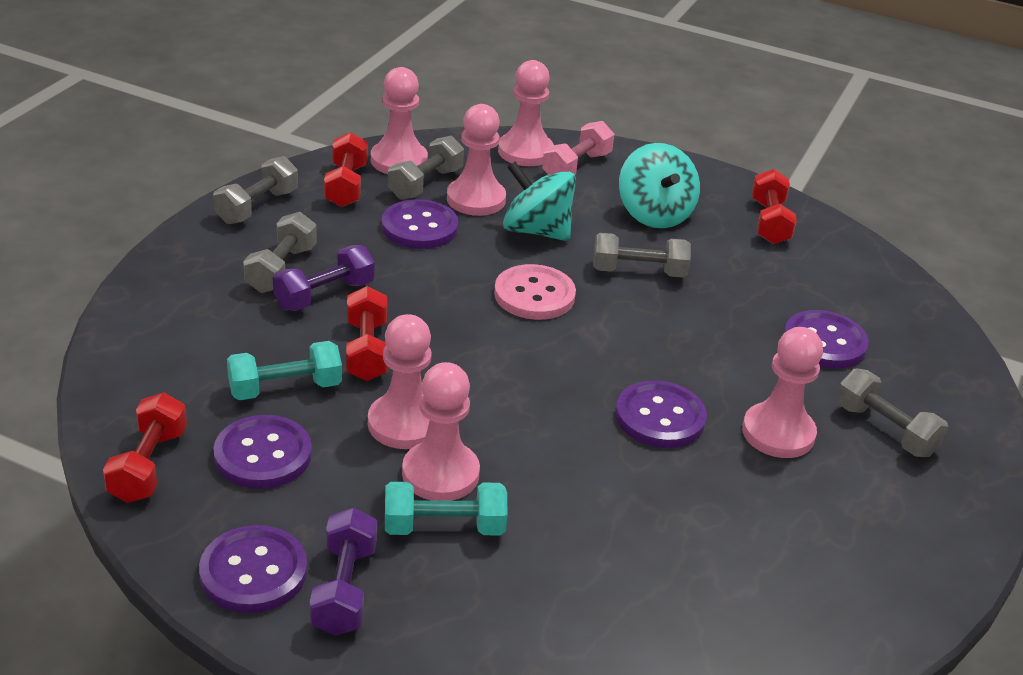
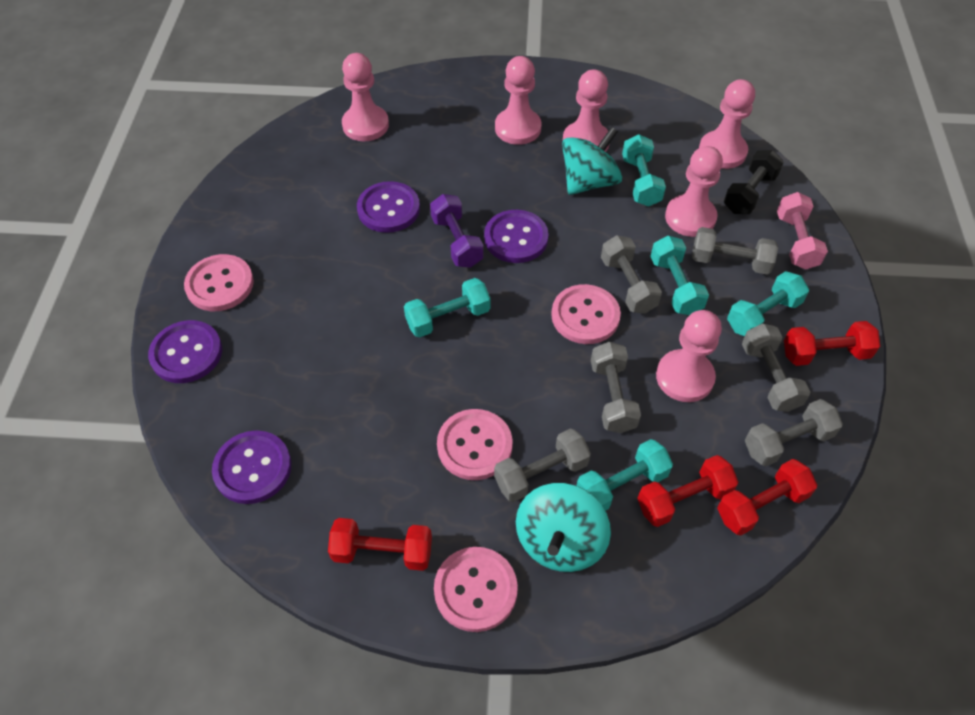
black dumbbell: 0 -> 1
grey dumbbell: 5 -> 6
pink button: 1 -> 4
purple button: 5 -> 4
purple dumbbell: 2 -> 1
turquoise dumbbell: 2 -> 5

